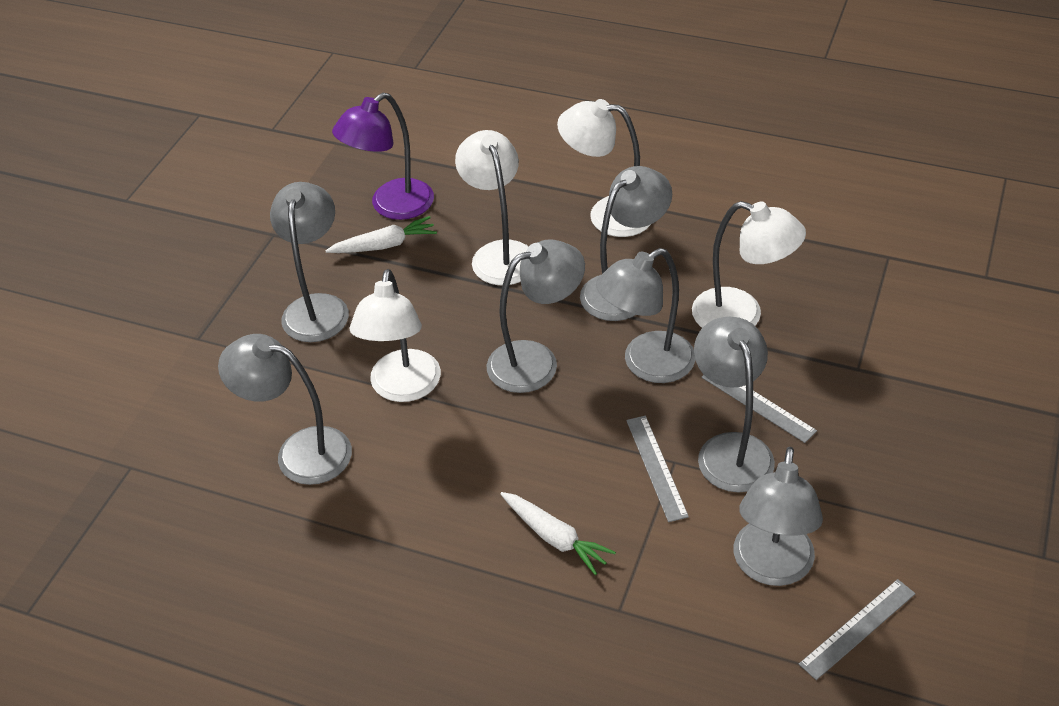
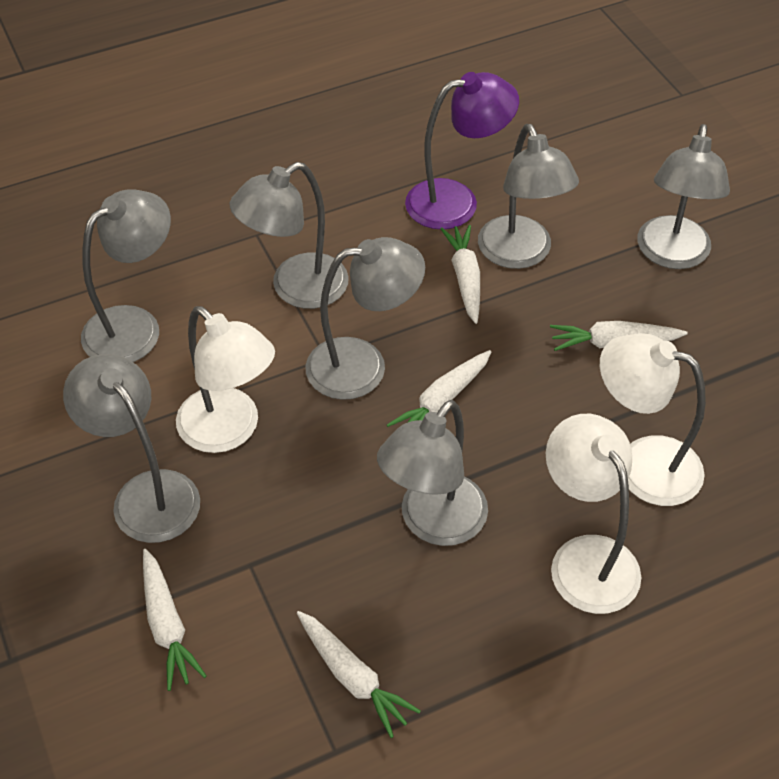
grey ruler: 3 -> 0
white carrot: 2 -> 5
white lamp: 4 -> 3

